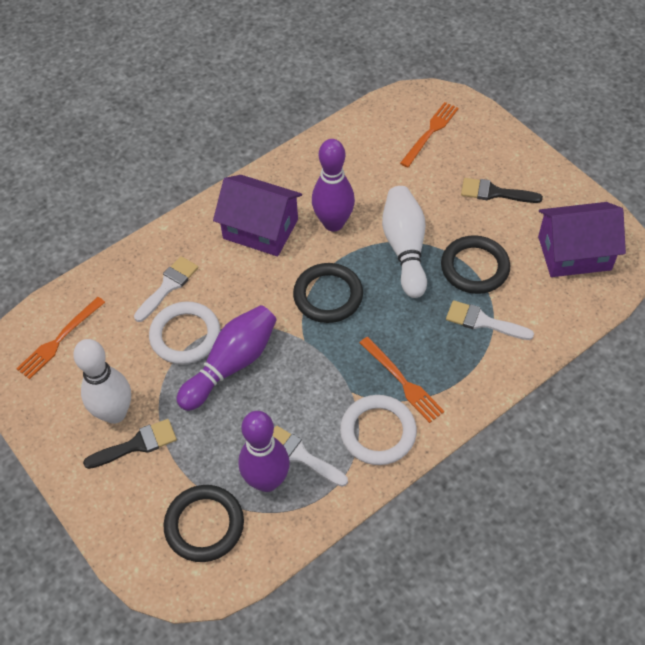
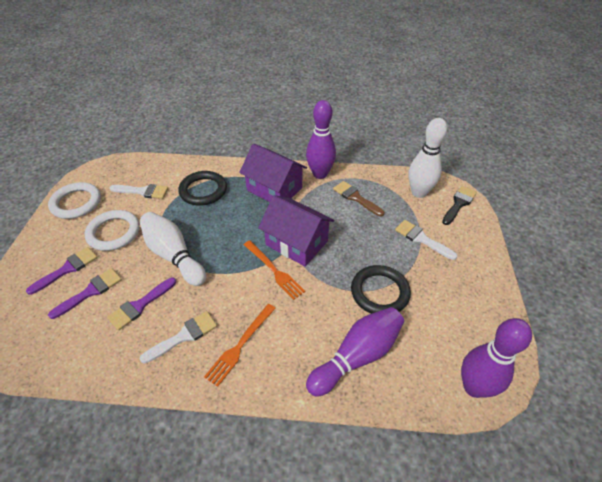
black brush: 2 -> 1
black ring: 3 -> 2
brown brush: 0 -> 1
orange fork: 3 -> 2
purple brush: 0 -> 3

